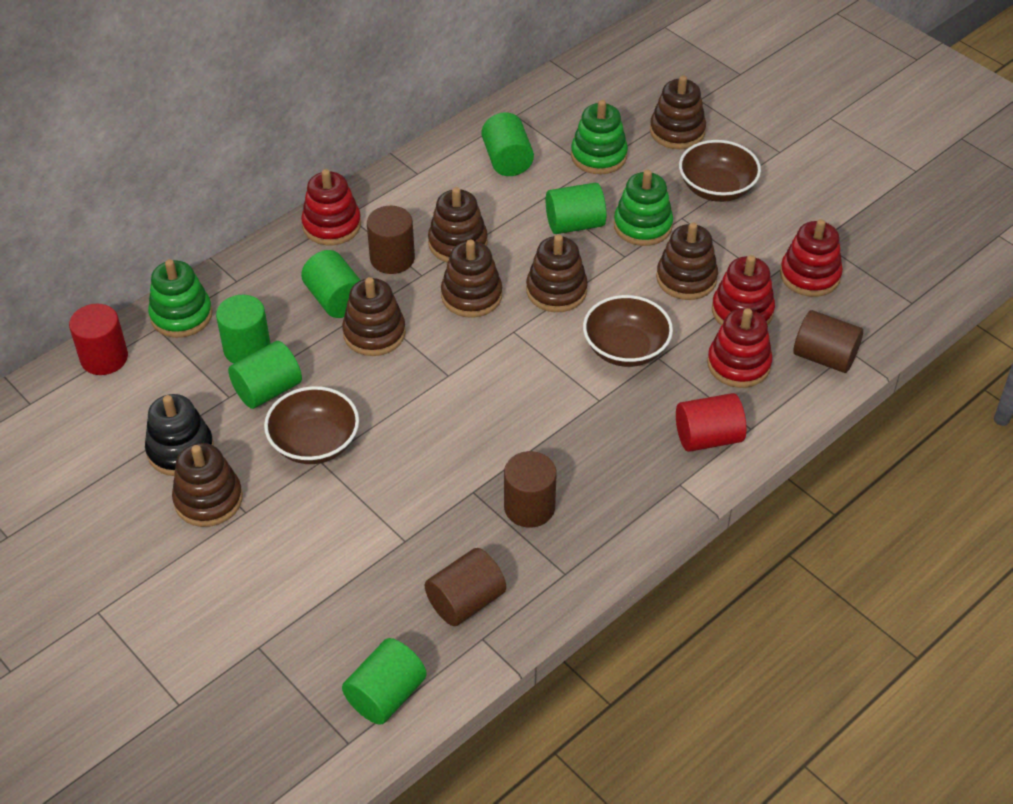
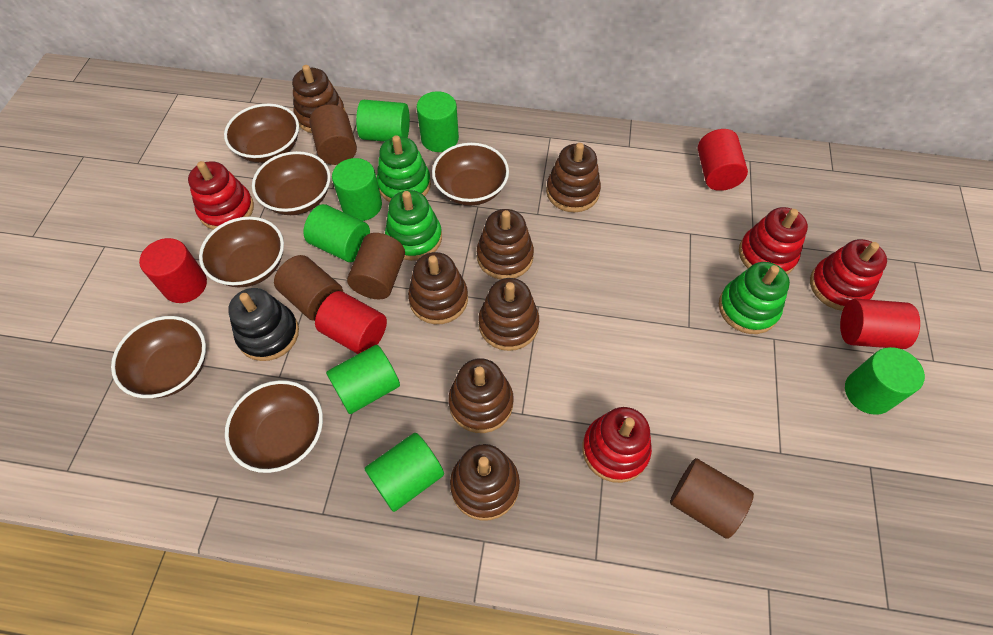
brown bowl: 3 -> 6
green cylinder: 6 -> 7
red cylinder: 2 -> 4

